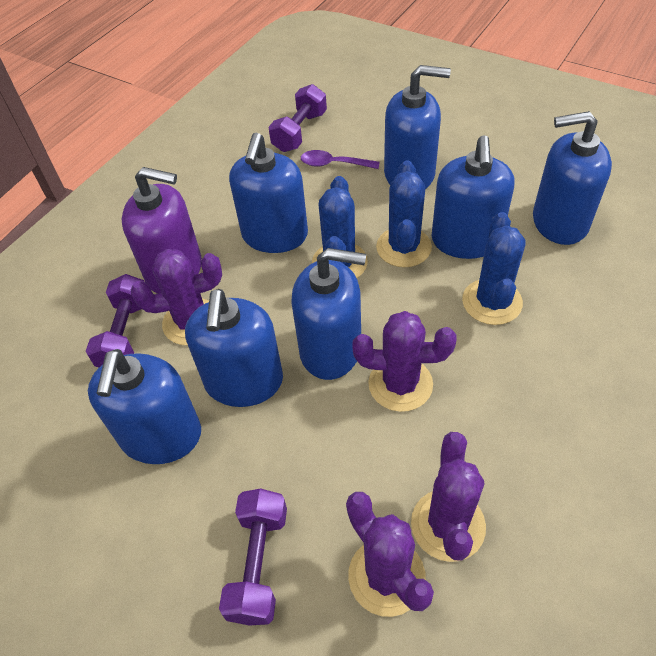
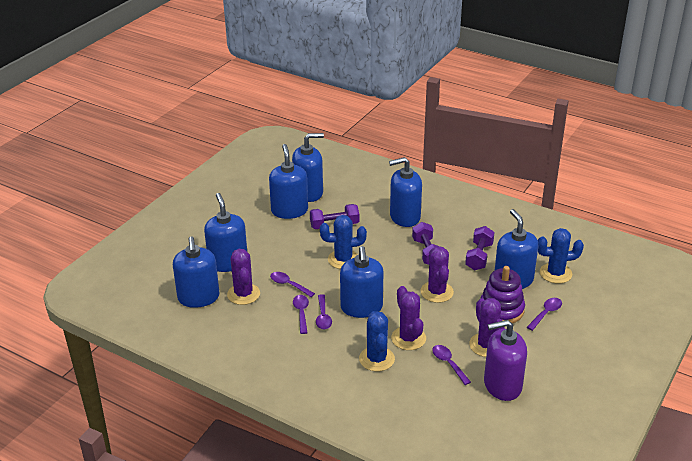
purple spoon: 1 -> 5
purple stacking toy: 0 -> 1

